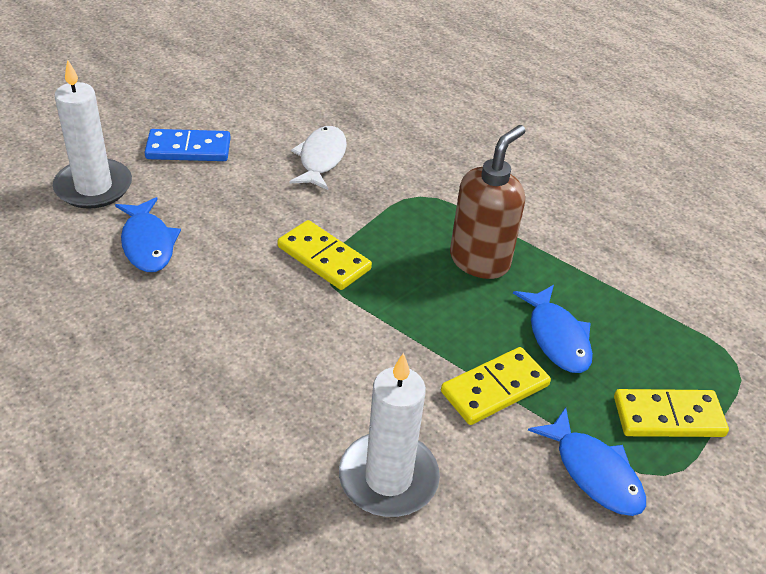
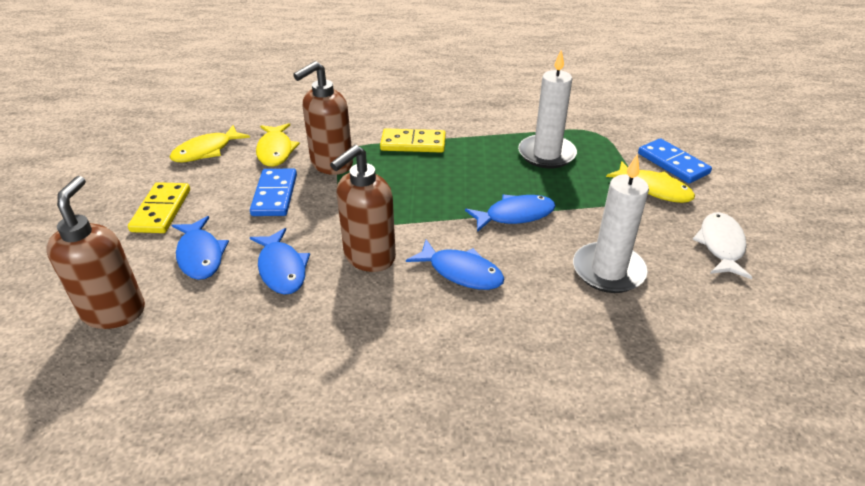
blue domino: 1 -> 2
blue fish: 3 -> 4
brown soap dispenser: 1 -> 3
yellow domino: 3 -> 2
yellow fish: 0 -> 3

